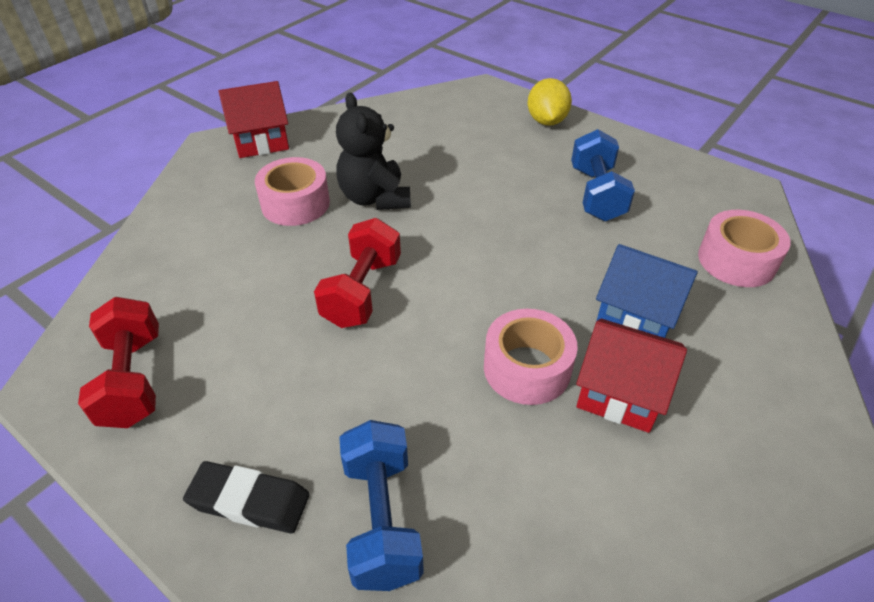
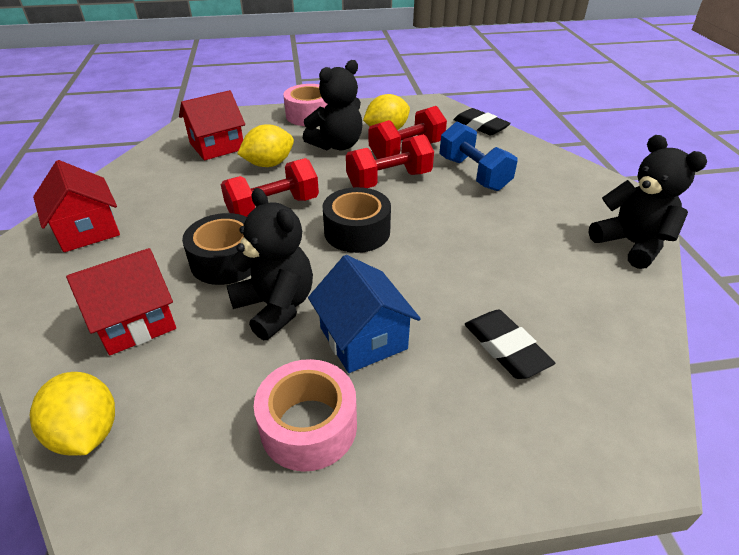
black eraser: 1 -> 2
black tape: 0 -> 2
black teddy bear: 1 -> 3
blue dumbbell: 2 -> 1
pink tape: 3 -> 2
red dumbbell: 2 -> 3
red house: 2 -> 3
yellow lemon: 1 -> 3

